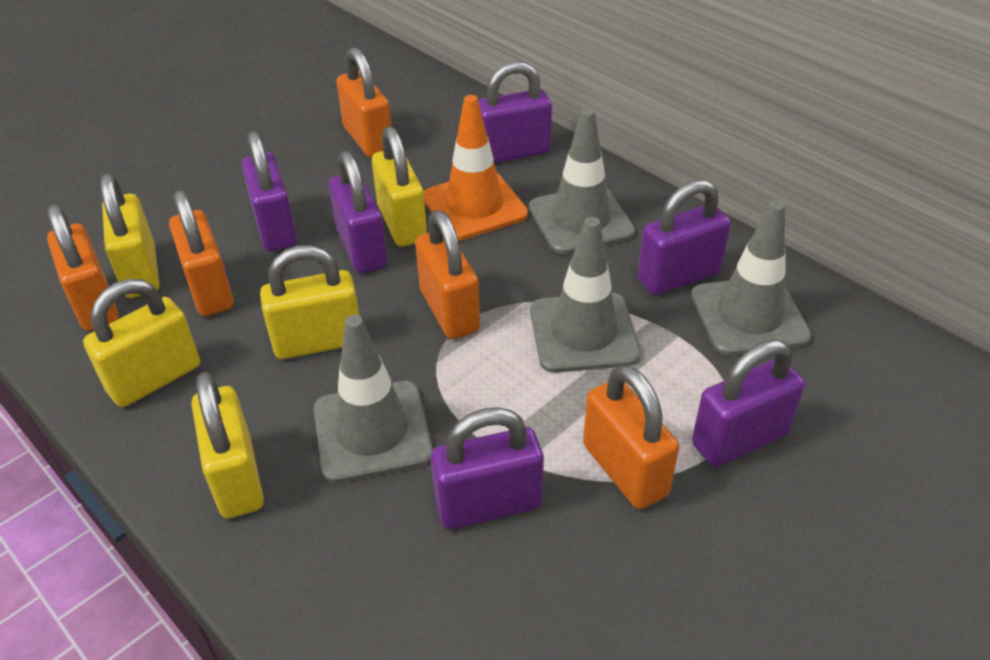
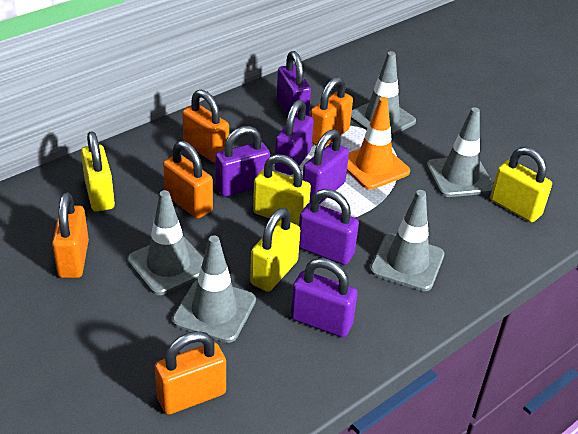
grey traffic cone: 4 -> 5
yellow padlock: 5 -> 4

